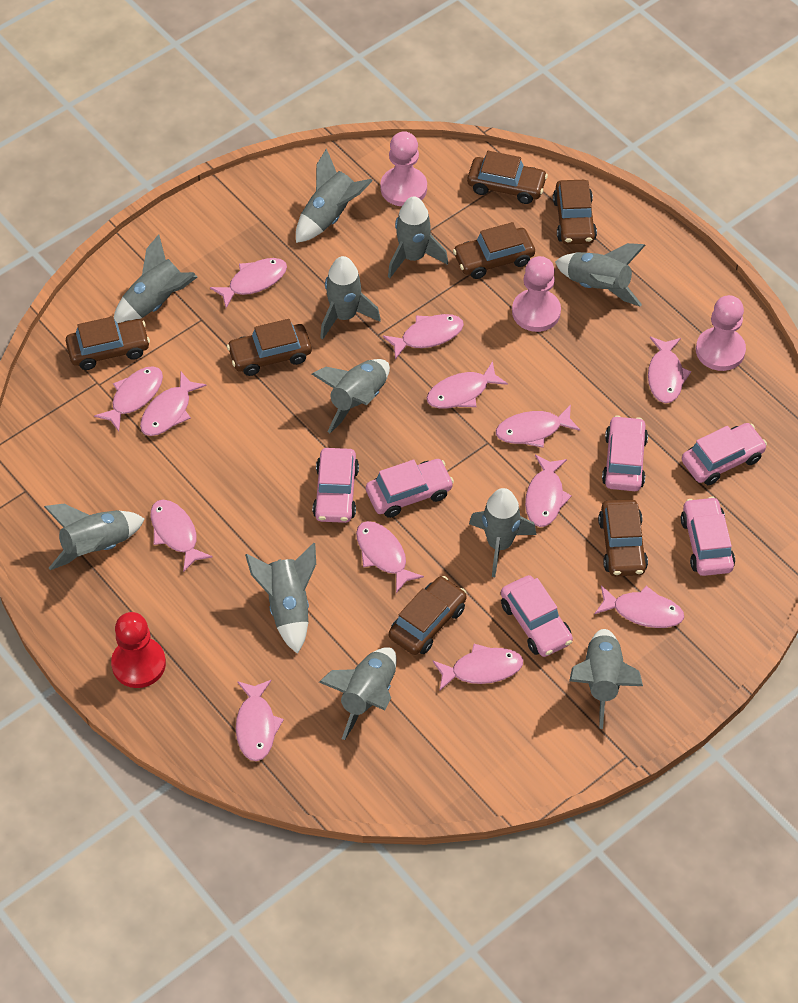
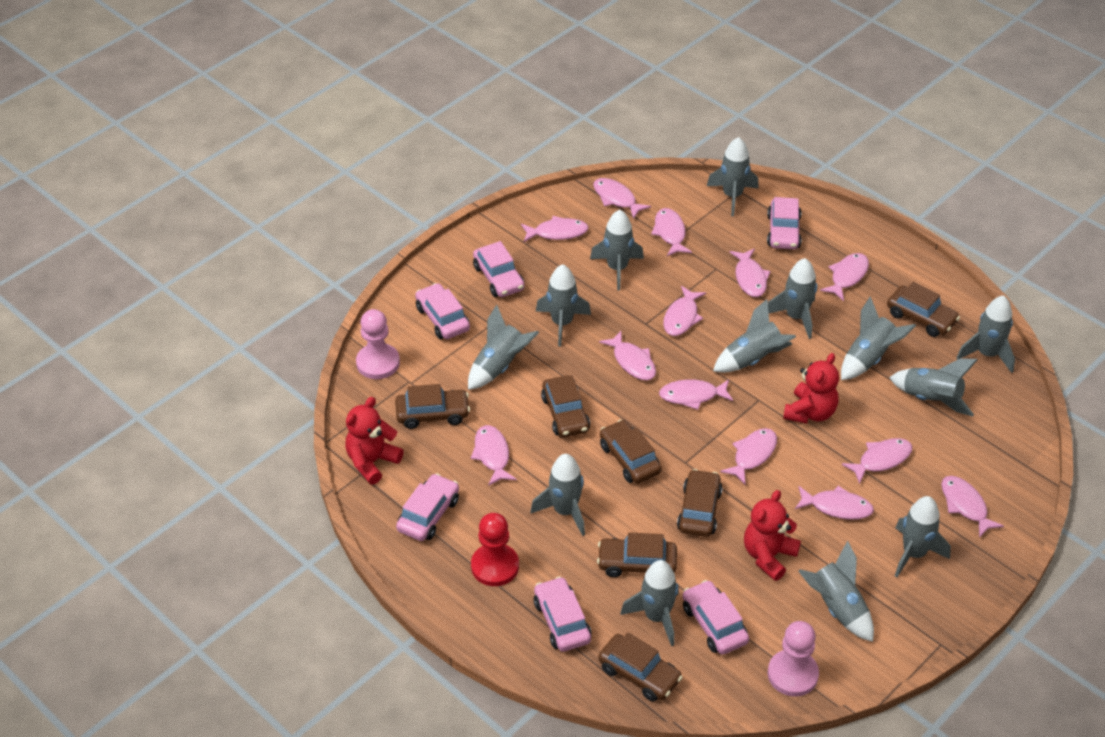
grey rocket: 11 -> 13
pink pawn: 3 -> 2
red teddy bear: 0 -> 3

